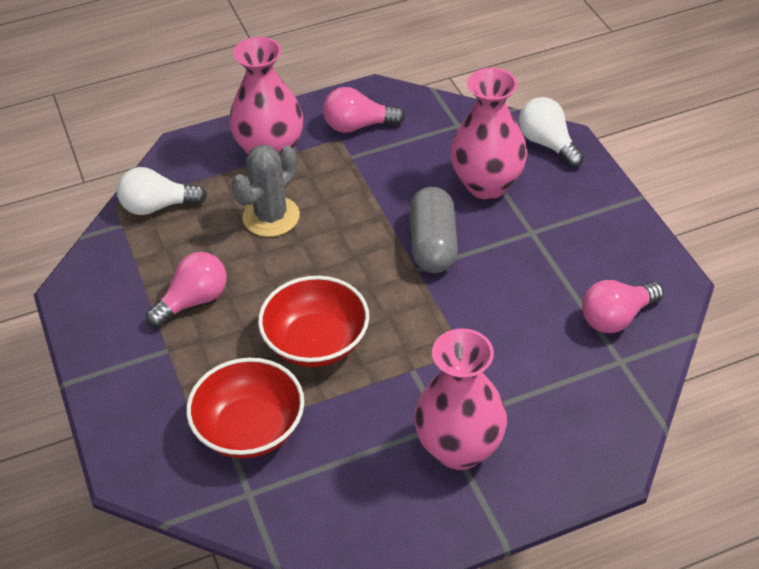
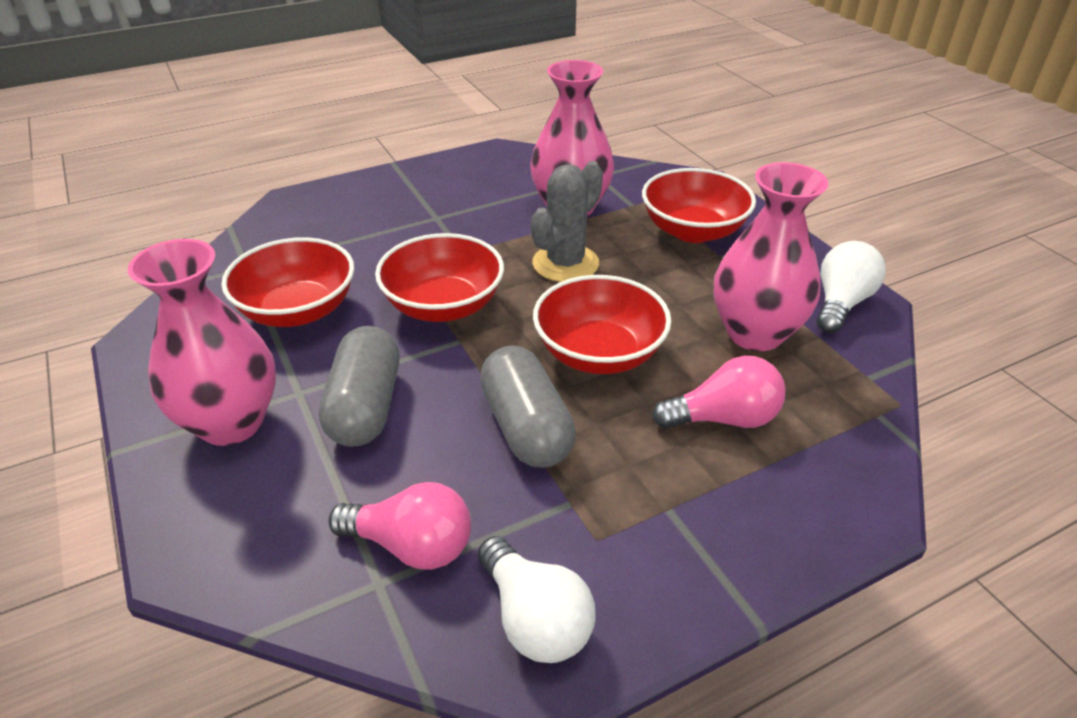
grey capsule: 1 -> 2
pink light bulb: 3 -> 2
red bowl: 2 -> 4

